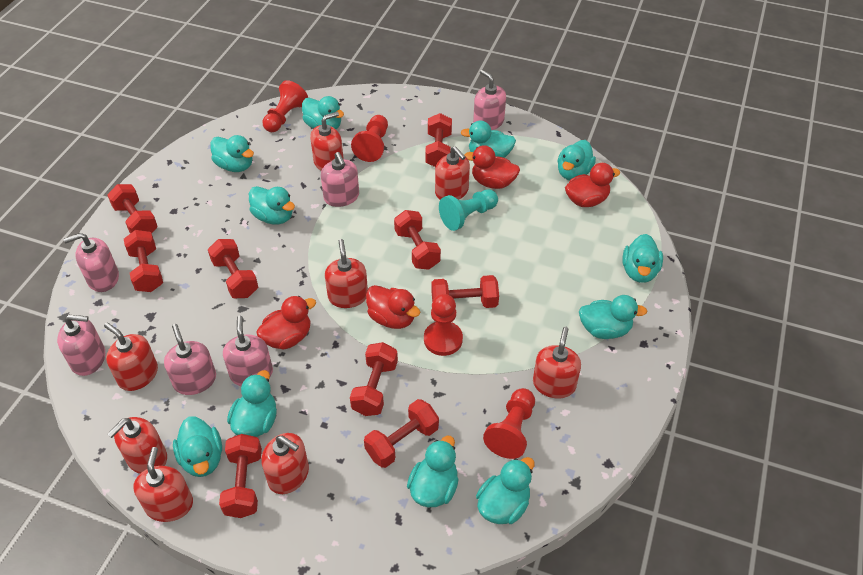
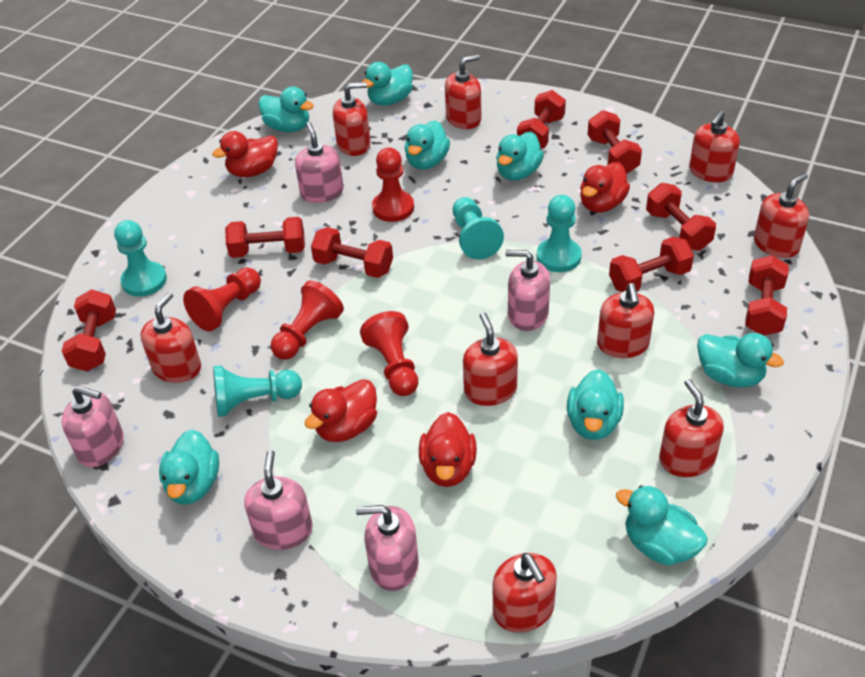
pink soap dispenser: 6 -> 5
red dumbbell: 9 -> 8
red soap dispenser: 8 -> 9
turquoise duck: 11 -> 8
turquoise pawn: 1 -> 4

